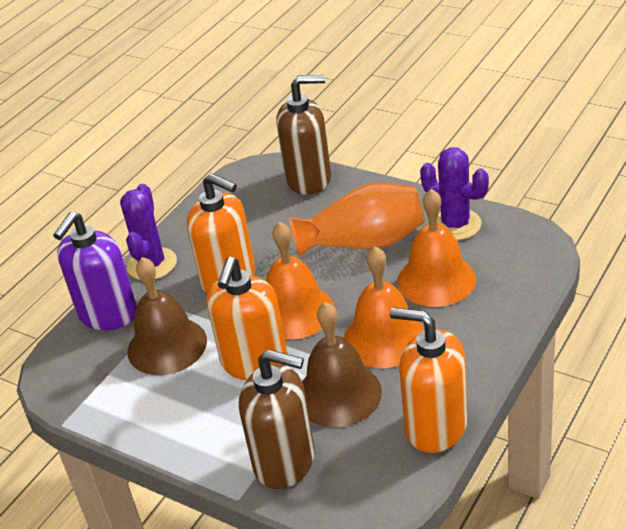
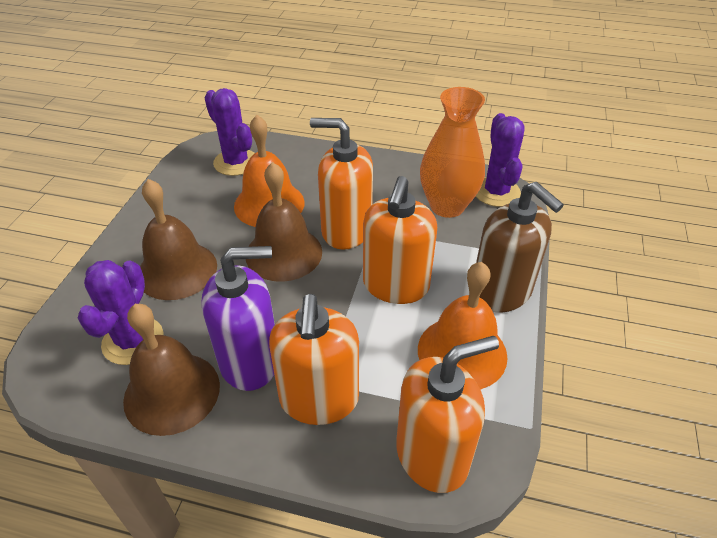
brown bell: 2 -> 3
brown soap dispenser: 2 -> 1
orange bell: 3 -> 2
orange soap dispenser: 3 -> 4
purple cactus: 2 -> 3

